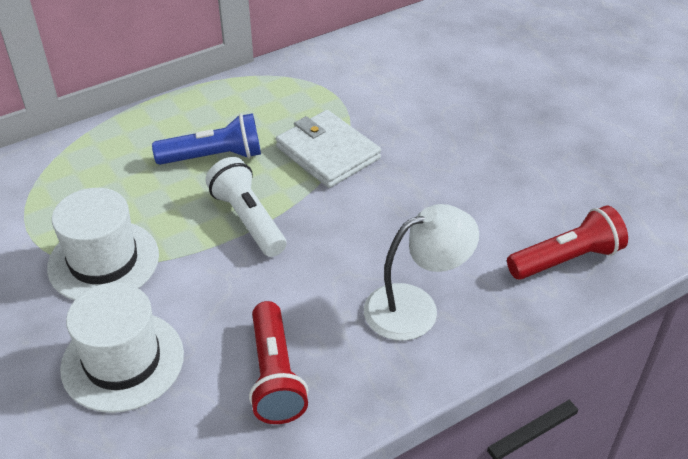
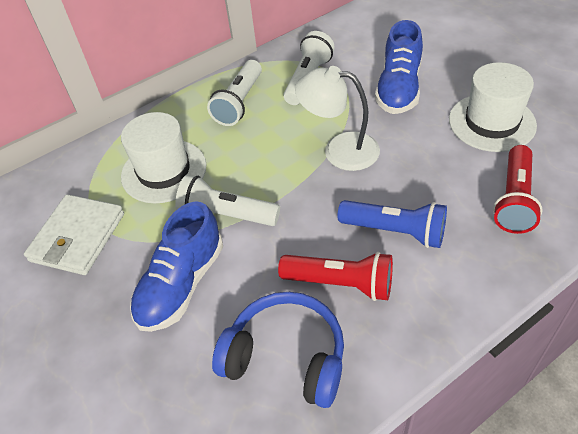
blue headphones: 0 -> 1
blue shoe: 0 -> 2
white flashlight: 1 -> 3

